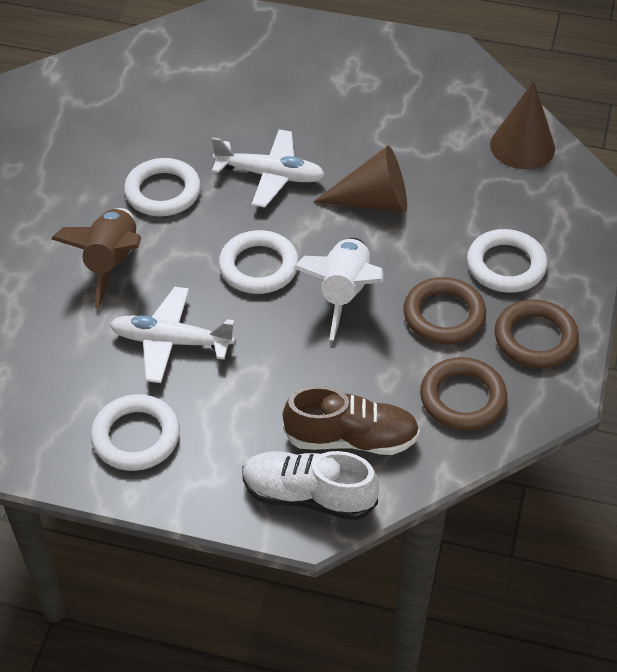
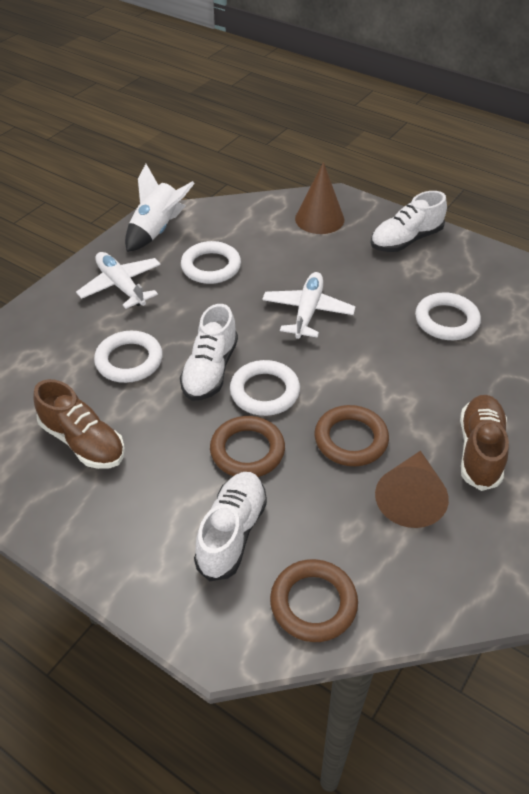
brown rocket: 1 -> 0
brown shoe: 1 -> 2
white shoe: 1 -> 3

